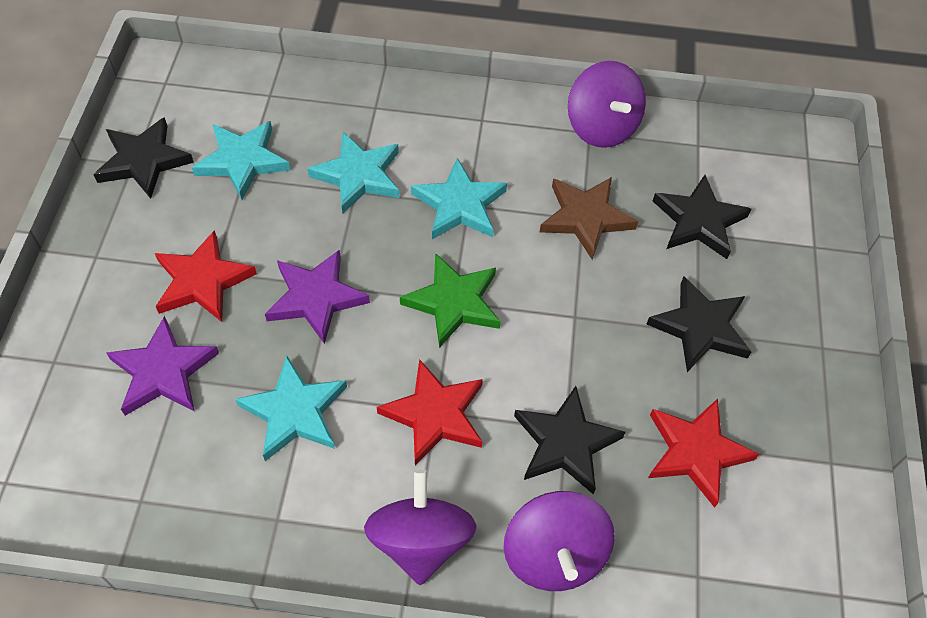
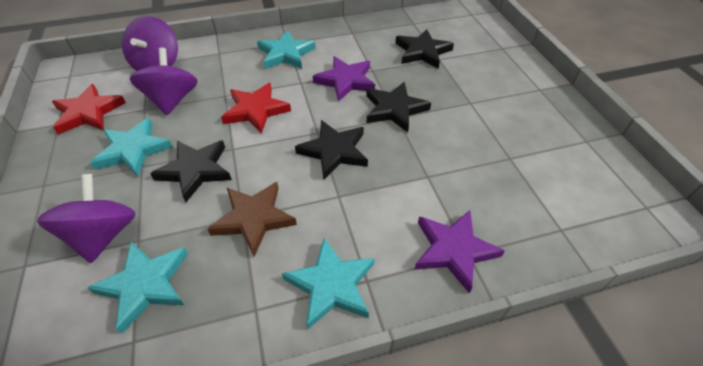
green star: 1 -> 0
red star: 3 -> 2

